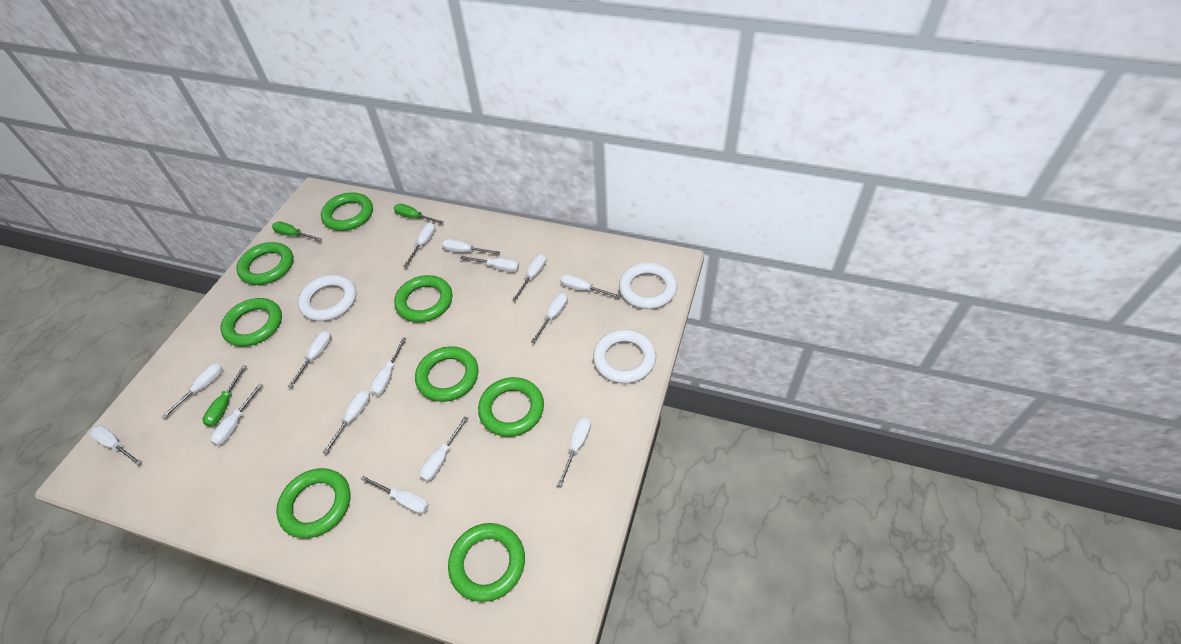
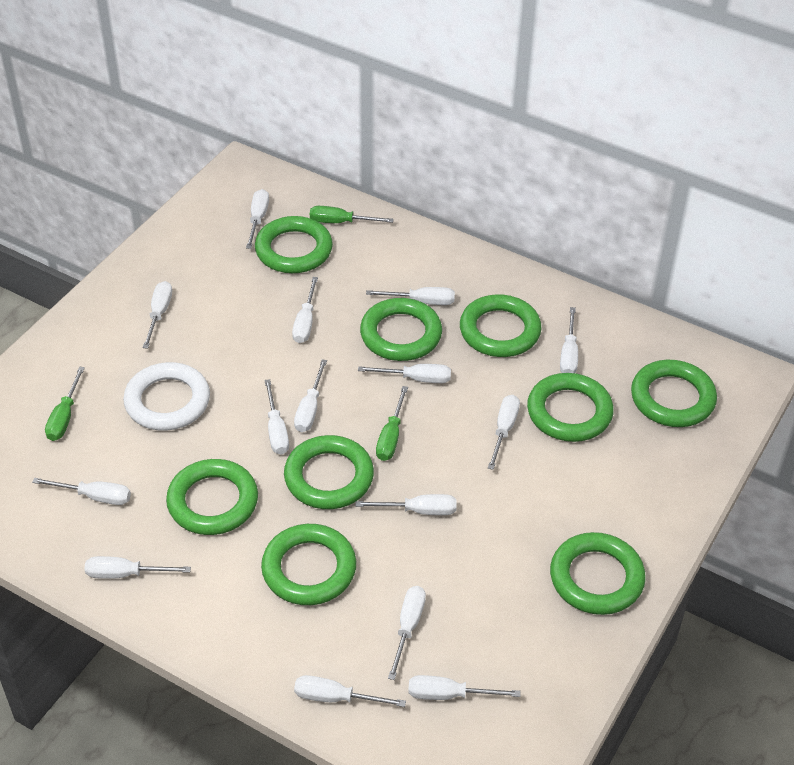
green ring: 8 -> 9
white ring: 3 -> 1

